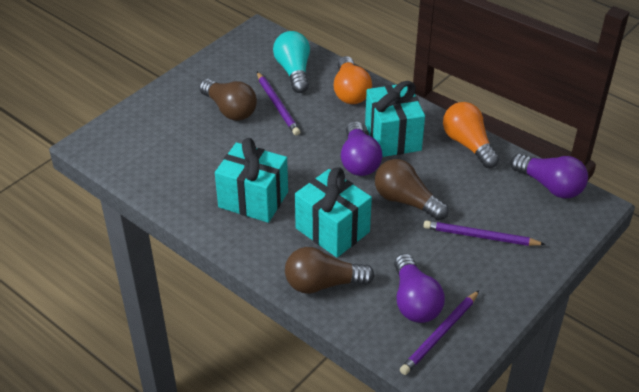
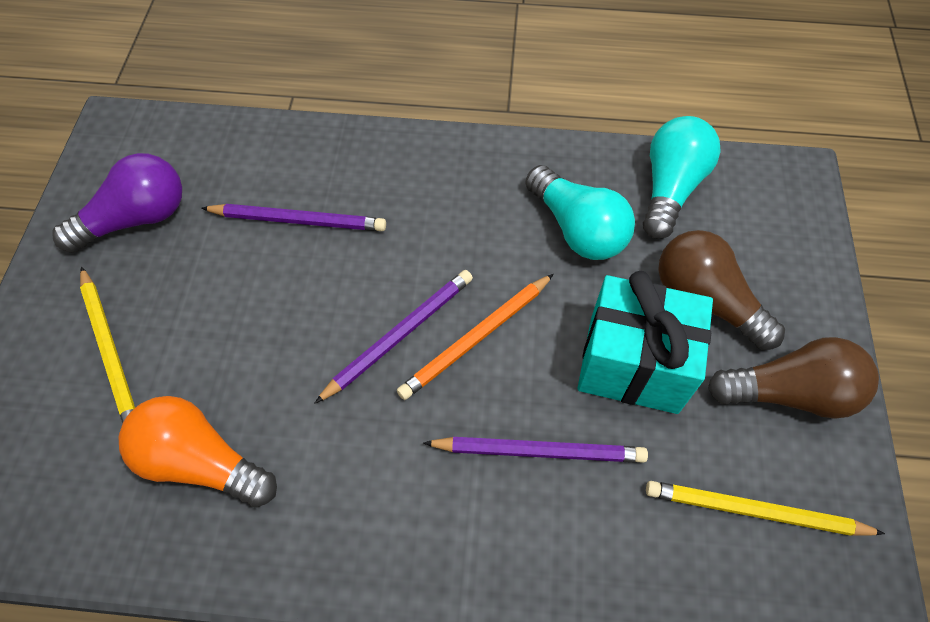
brown light bulb: 3 -> 2
orange light bulb: 2 -> 1
orange pencil: 0 -> 1
purple light bulb: 3 -> 1
turquoise gift: 3 -> 1
turquoise light bulb: 1 -> 2
yellow pencil: 0 -> 2

